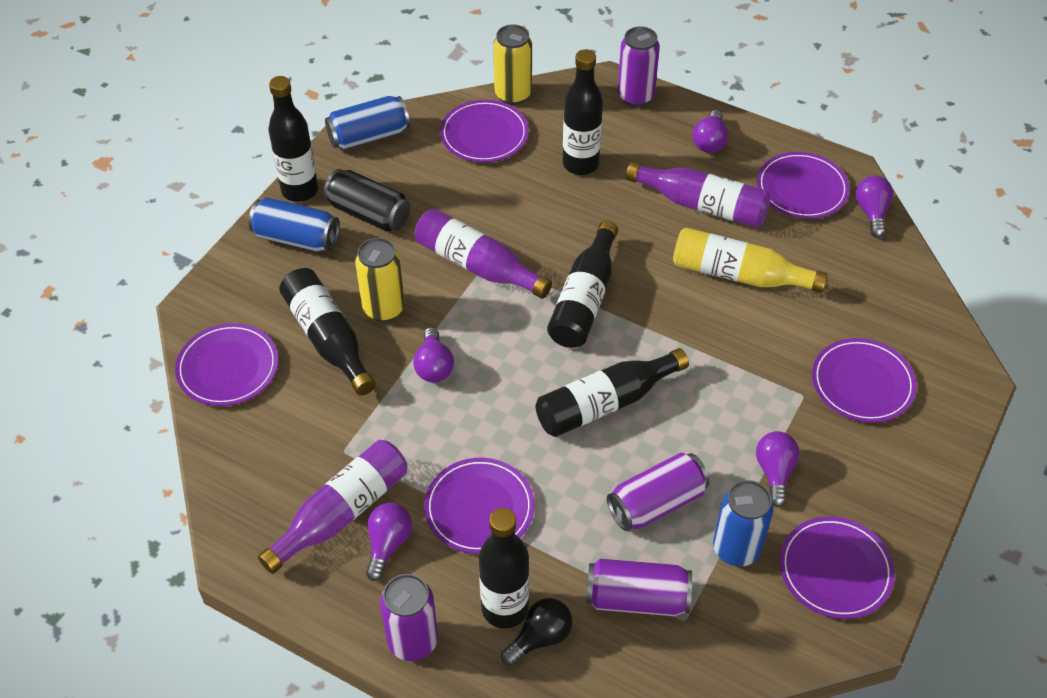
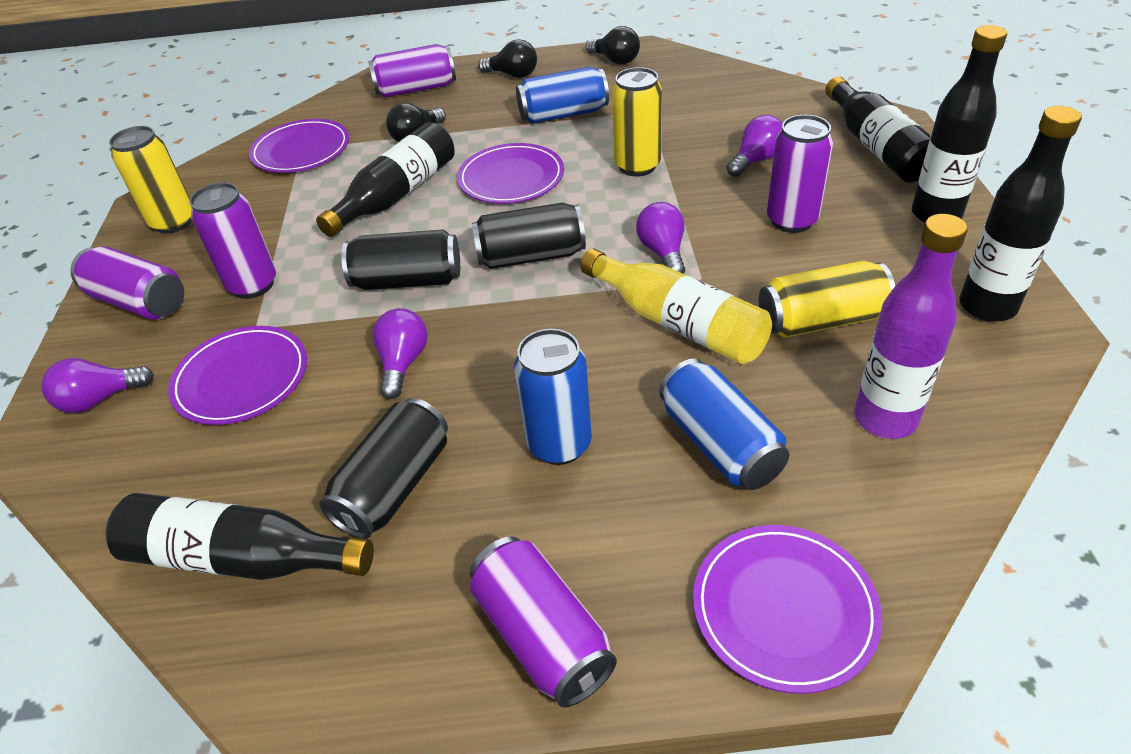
black bottle: 6 -> 5
black can: 1 -> 3
black light bulb: 1 -> 3
purple bottle: 3 -> 1
purple can: 4 -> 5
purple light bulb: 5 -> 4
purple plate: 6 -> 4
yellow can: 2 -> 3

